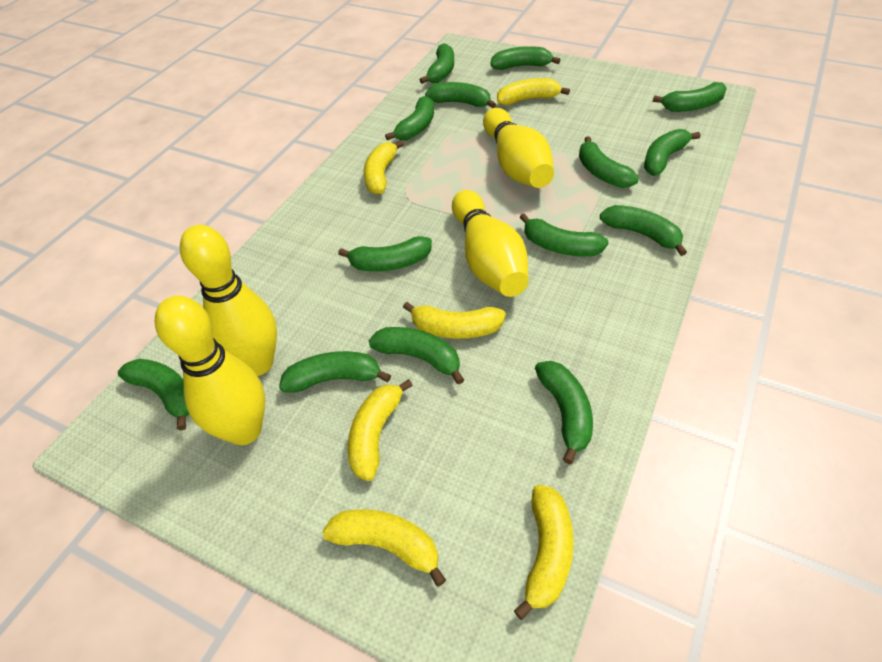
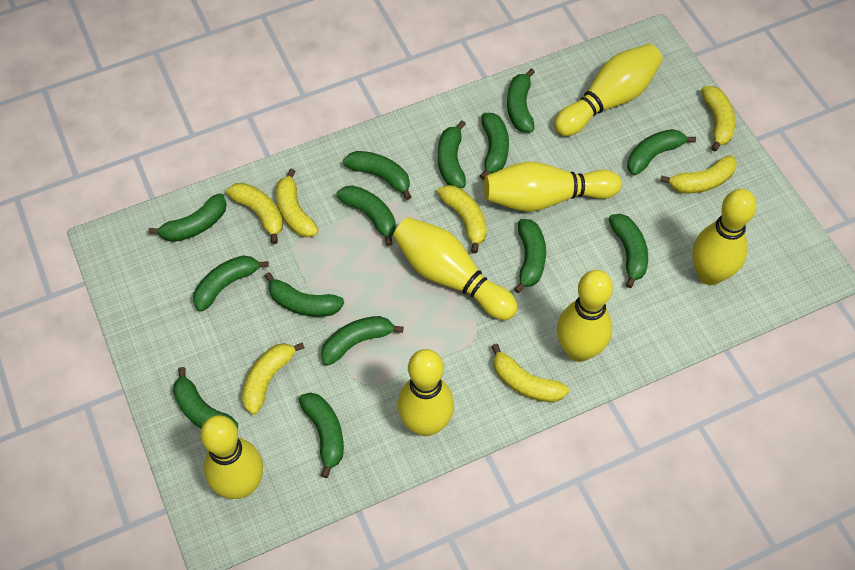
yellow banana: 6 -> 7
yellow bowling pin: 4 -> 7

